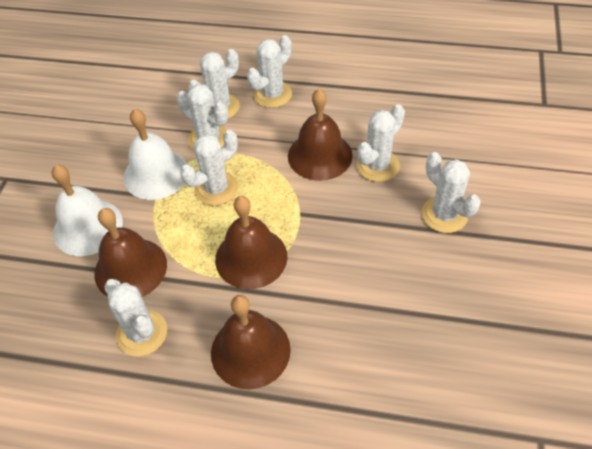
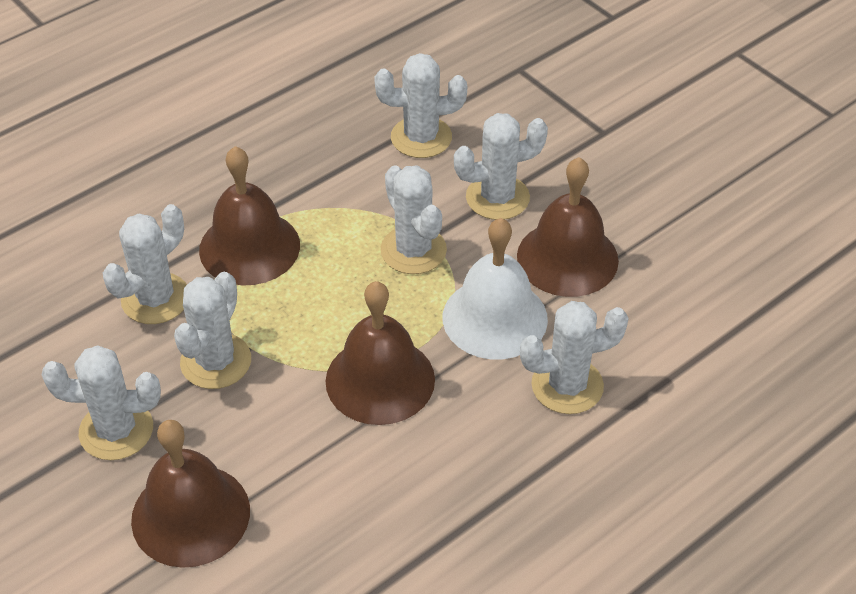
white bell: 2 -> 1

